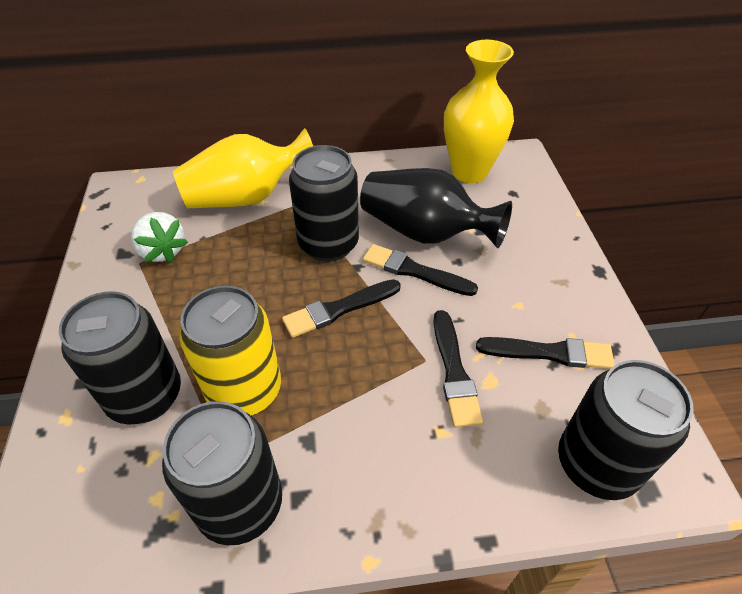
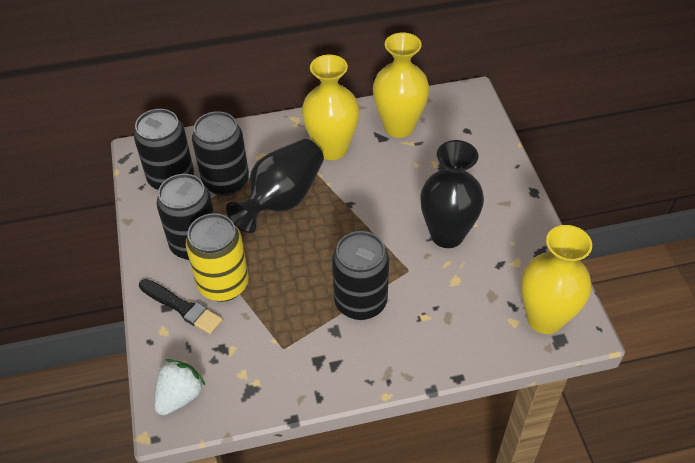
black brush: 4 -> 1
black vase: 1 -> 2
yellow vase: 2 -> 3

